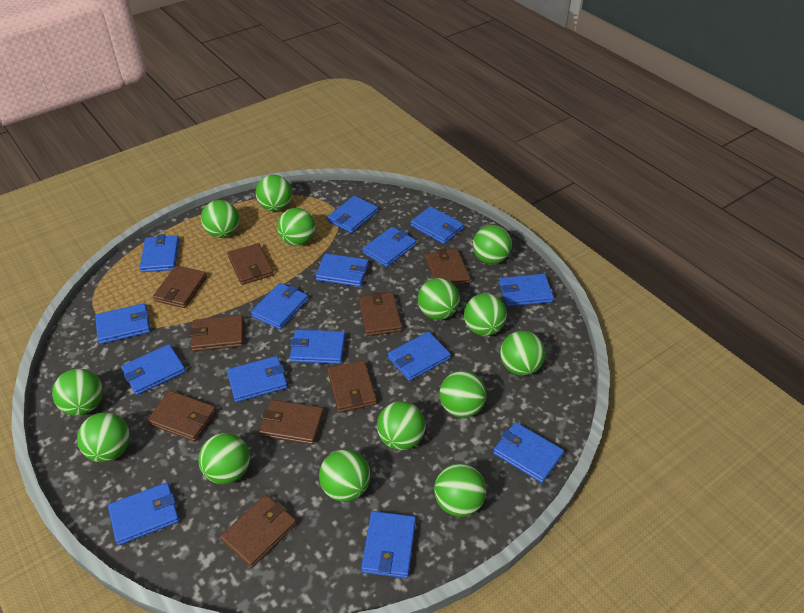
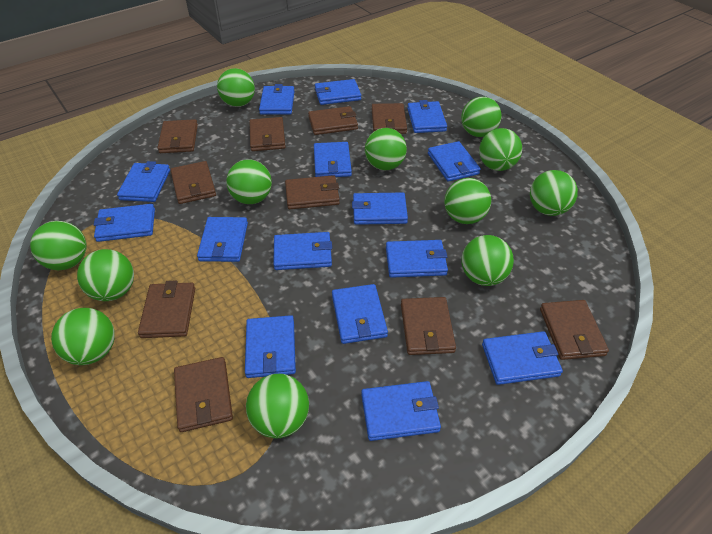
brown wallet: 9 -> 10
green ball: 14 -> 12

